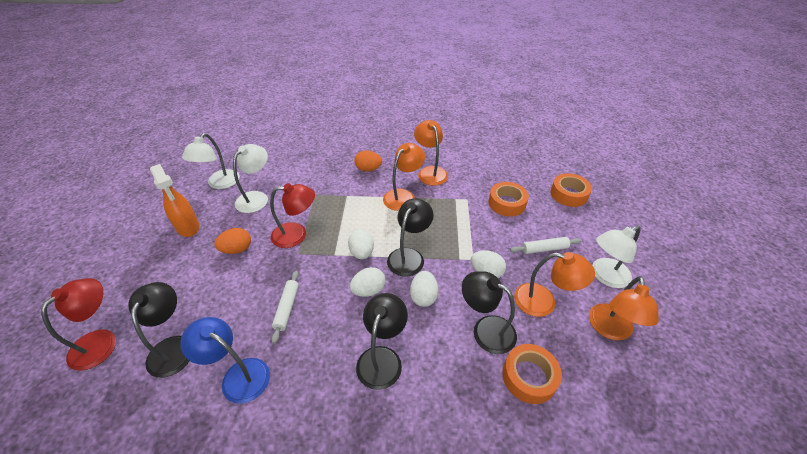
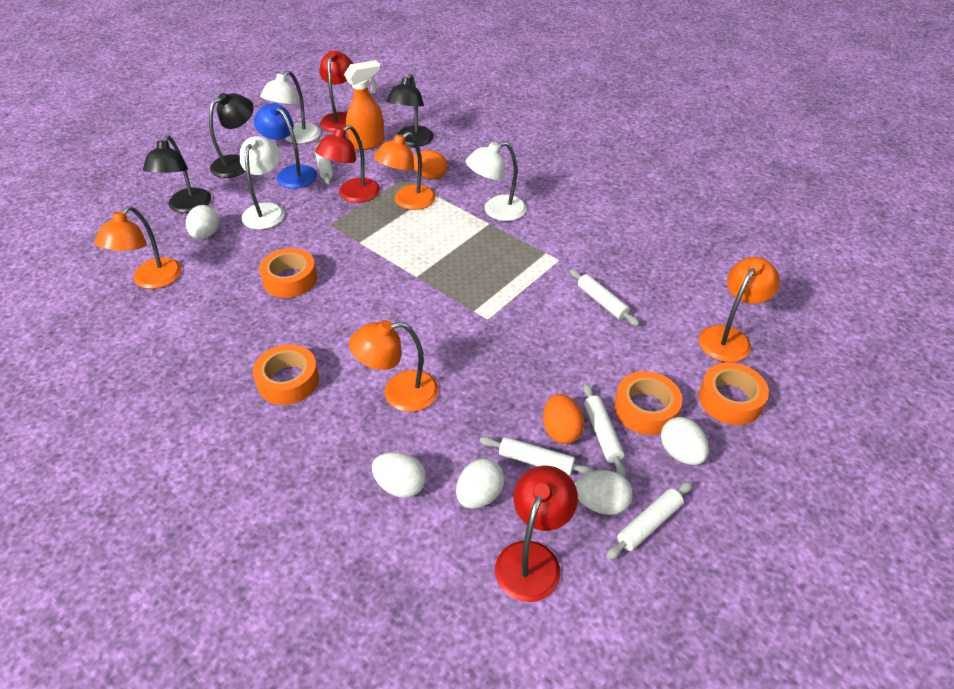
black lamp: 4 -> 3
orange tape: 3 -> 4
red lamp: 2 -> 3
white egg: 4 -> 5
white rolling pin: 2 -> 5

